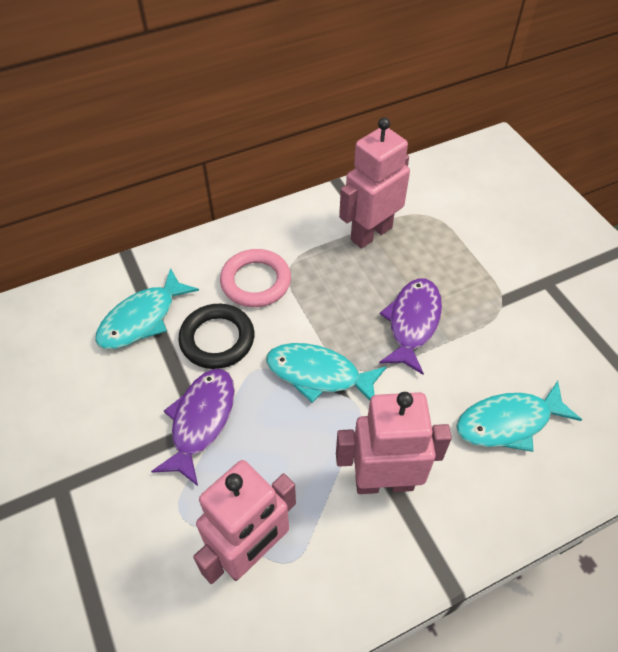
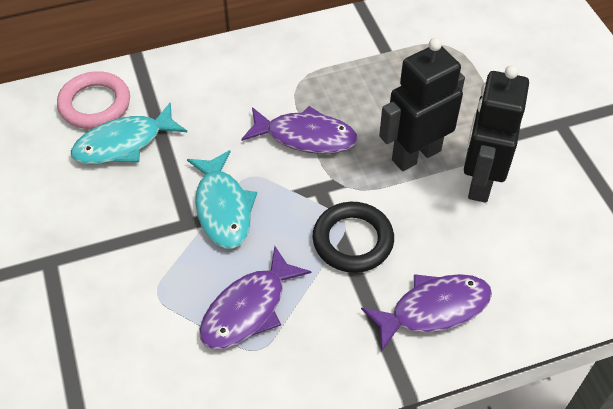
black robot: 0 -> 2
pink robot: 3 -> 0
purple fish: 2 -> 3
turquoise fish: 3 -> 2

